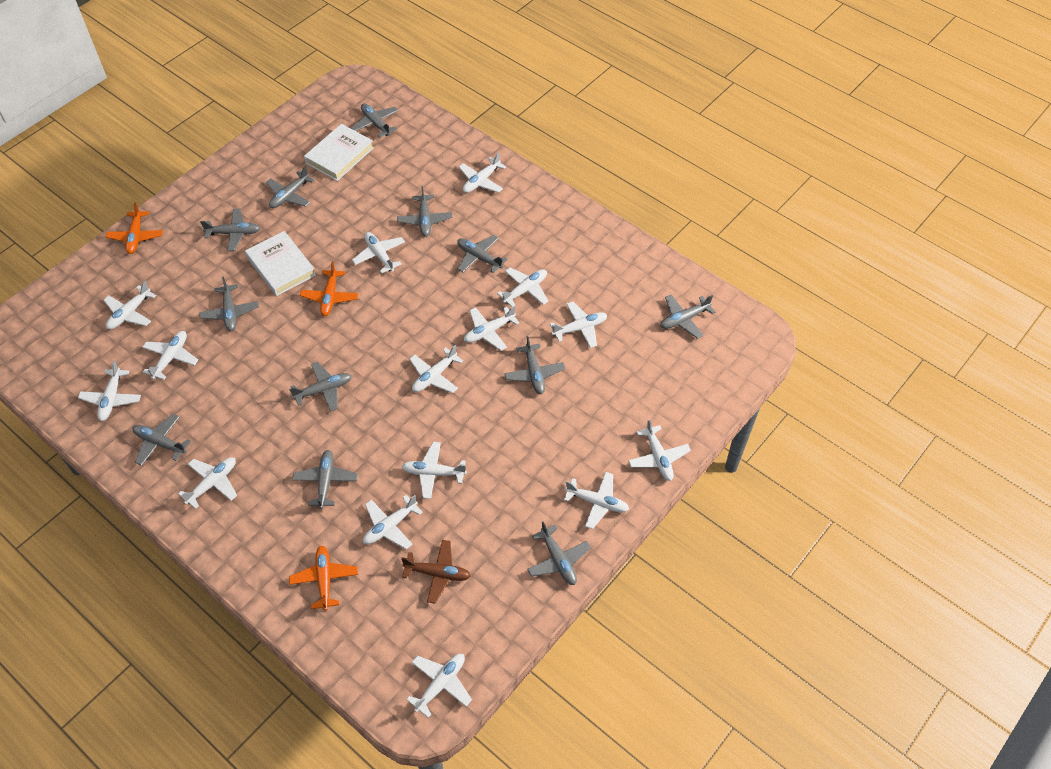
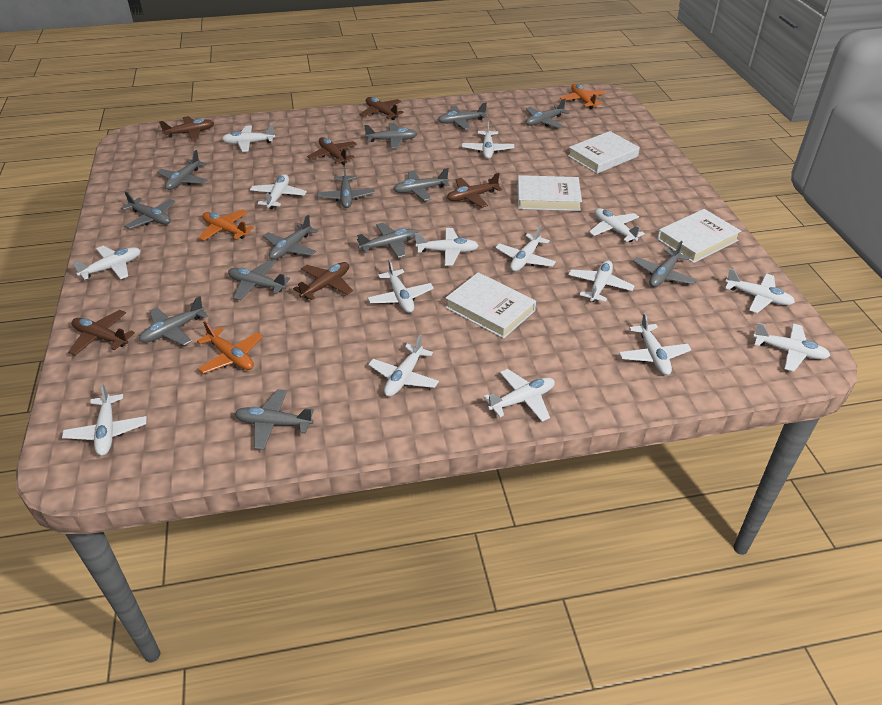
brown plane: 1 -> 6
grey plane: 12 -> 13
white book: 2 -> 4

